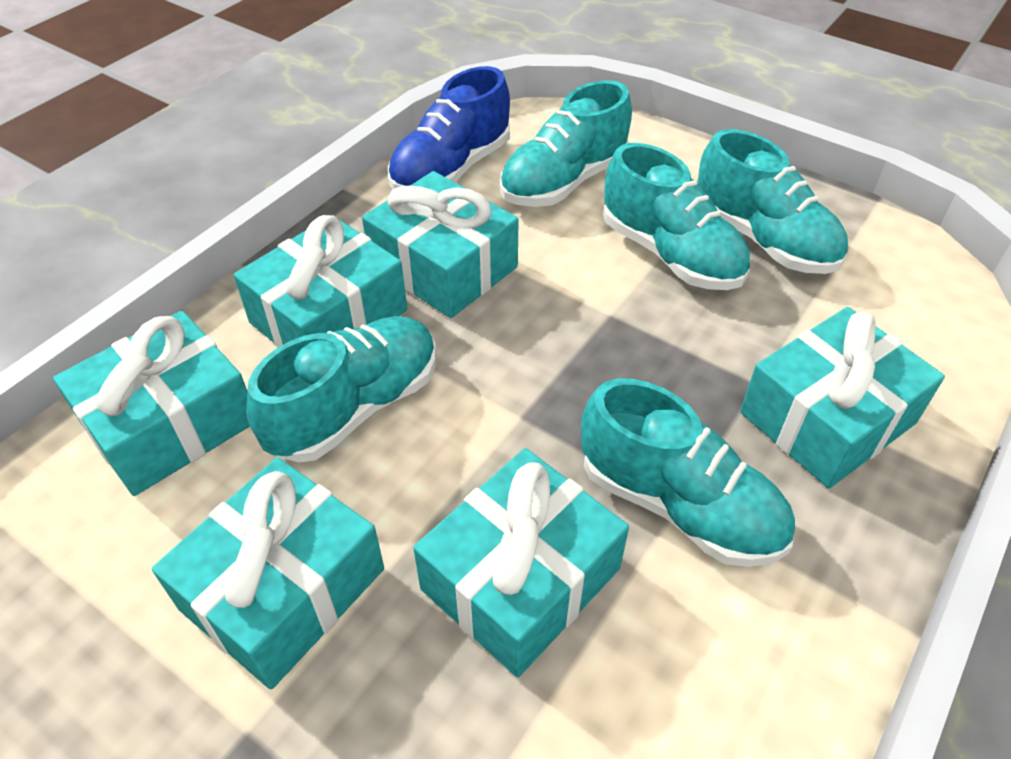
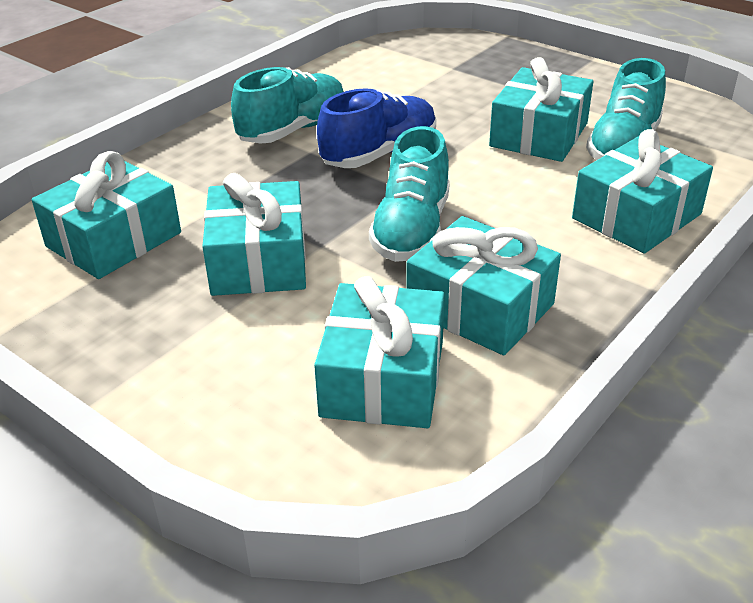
turquoise shoe: 5 -> 3

